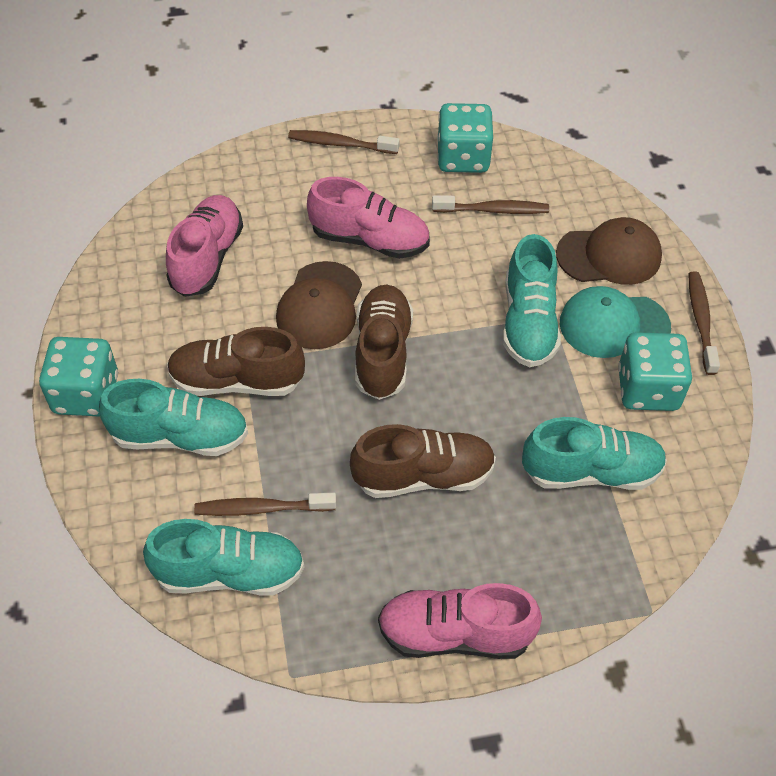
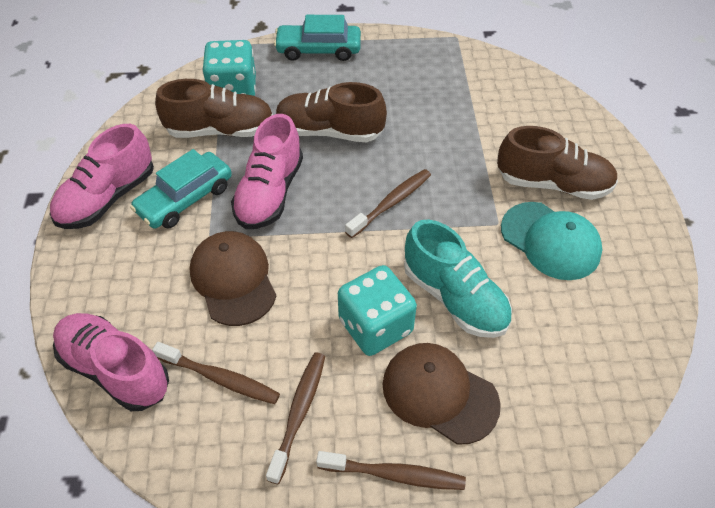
turquoise car: 0 -> 2
turquoise dice: 3 -> 2
turquoise shoe: 4 -> 1

